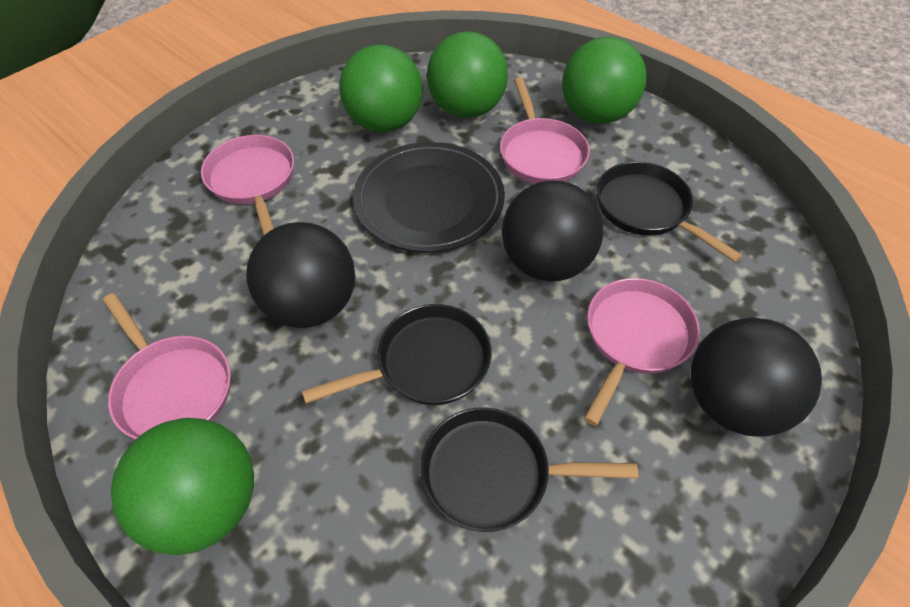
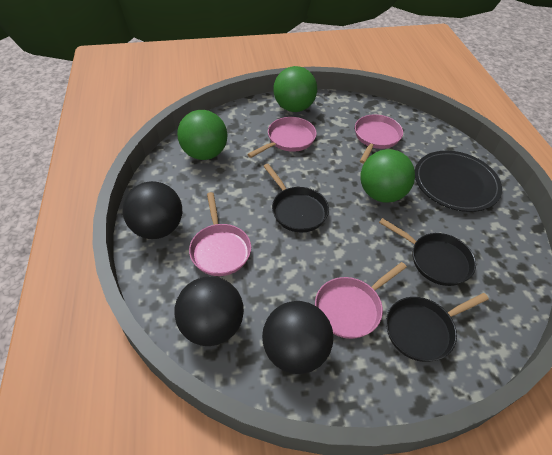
green ball: 4 -> 3

